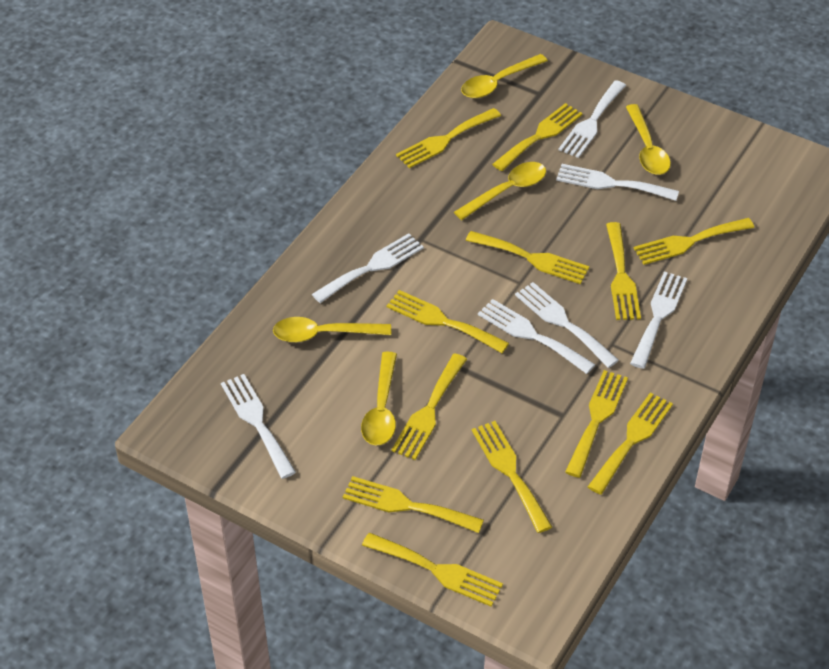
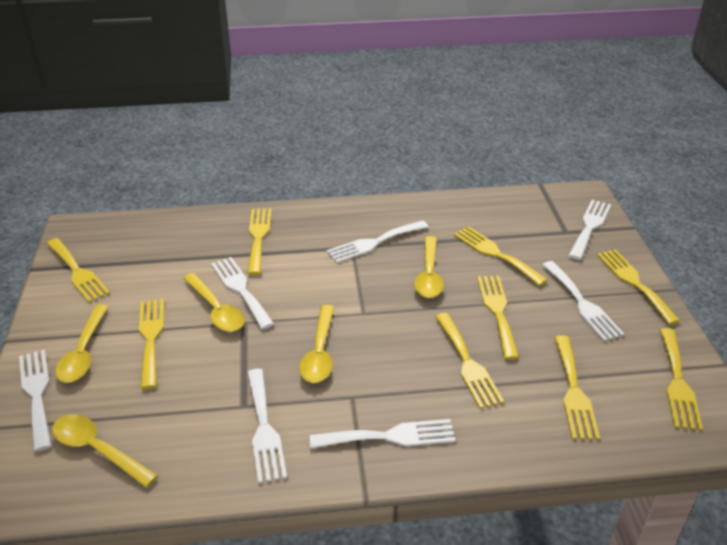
yellow fork: 12 -> 9

